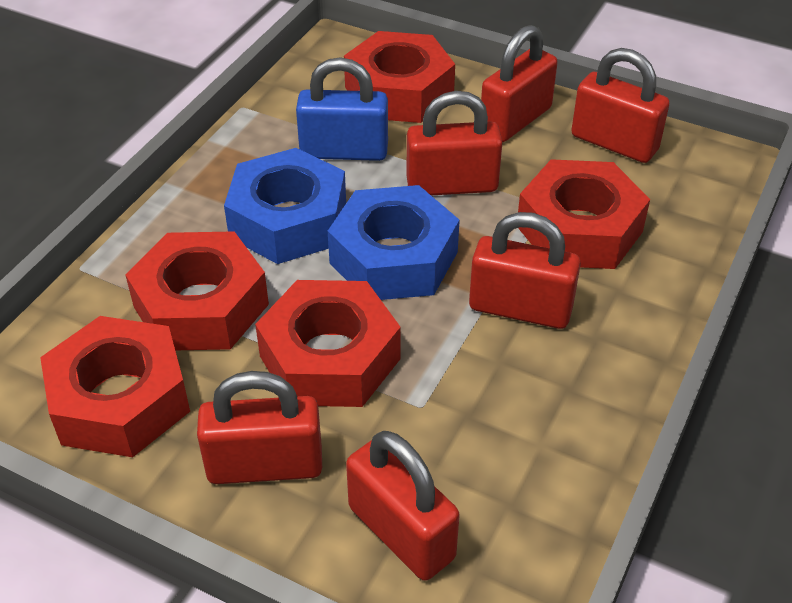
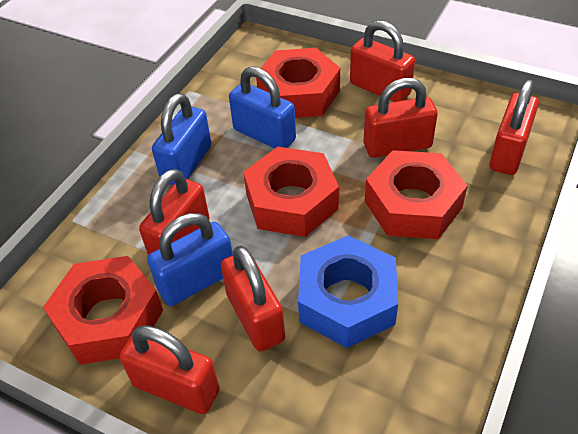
blue nut: 2 -> 1
blue padlock: 1 -> 3
red nut: 5 -> 4

